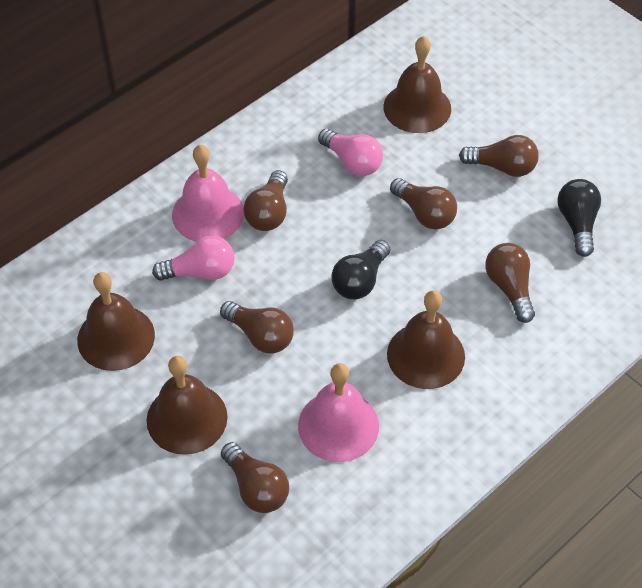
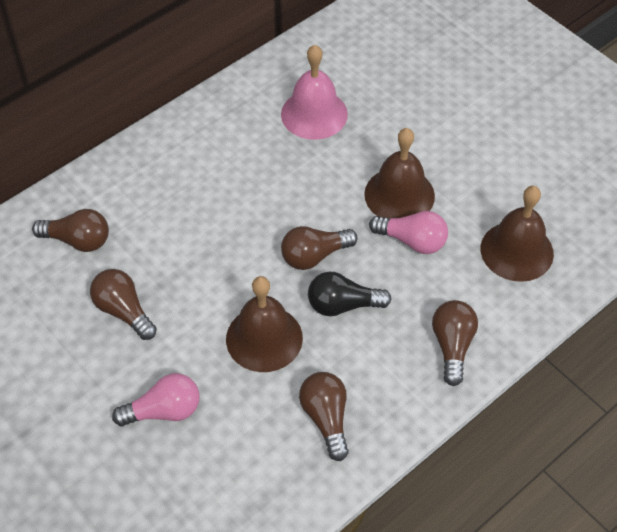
black light bulb: 2 -> 1
brown bell: 4 -> 3
brown light bulb: 6 -> 5
pink bell: 2 -> 1

